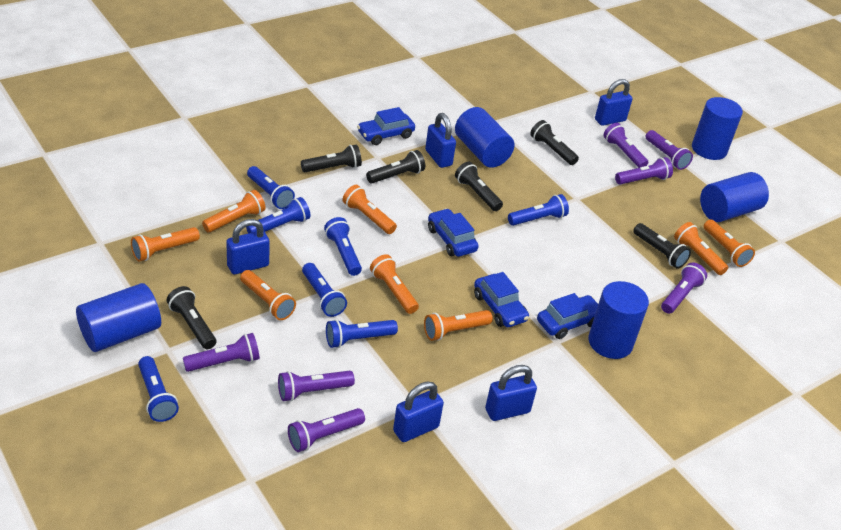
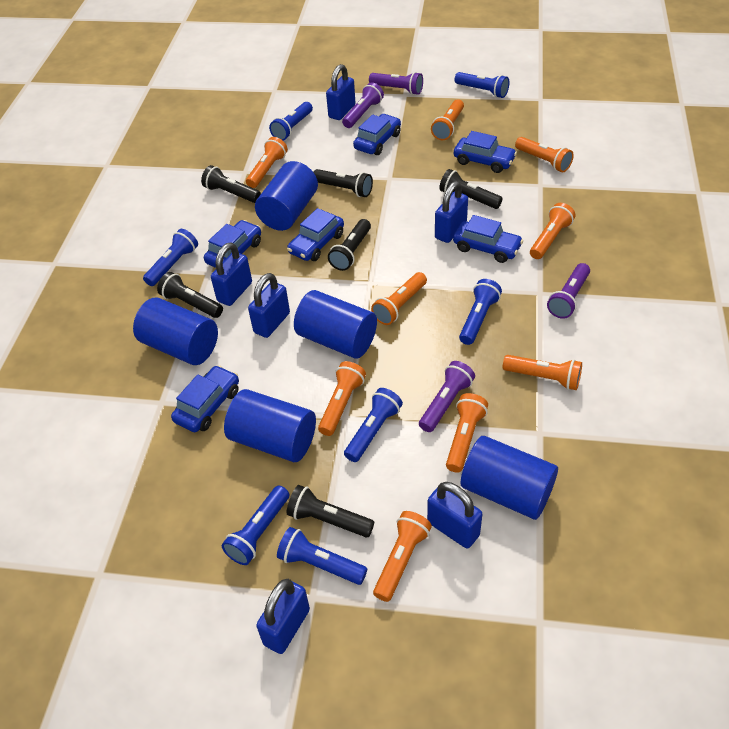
blue car: 4 -> 6
blue padlock: 5 -> 6
orange flashlight: 8 -> 9
purple flashlight: 7 -> 4

